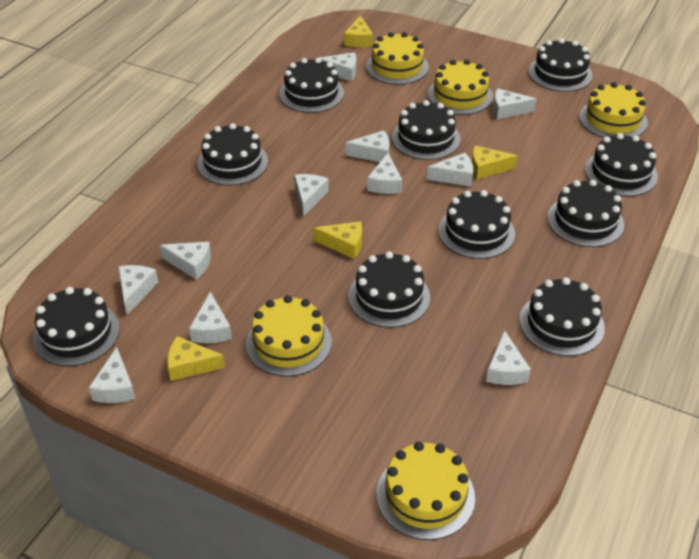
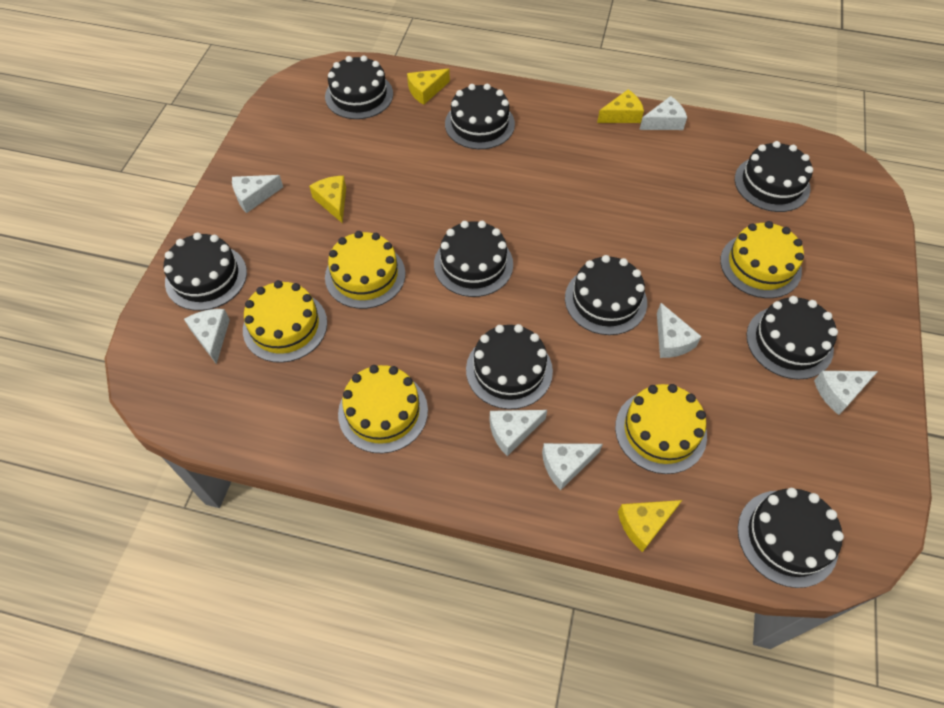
black cake: 10 -> 9
white cheese: 11 -> 7

